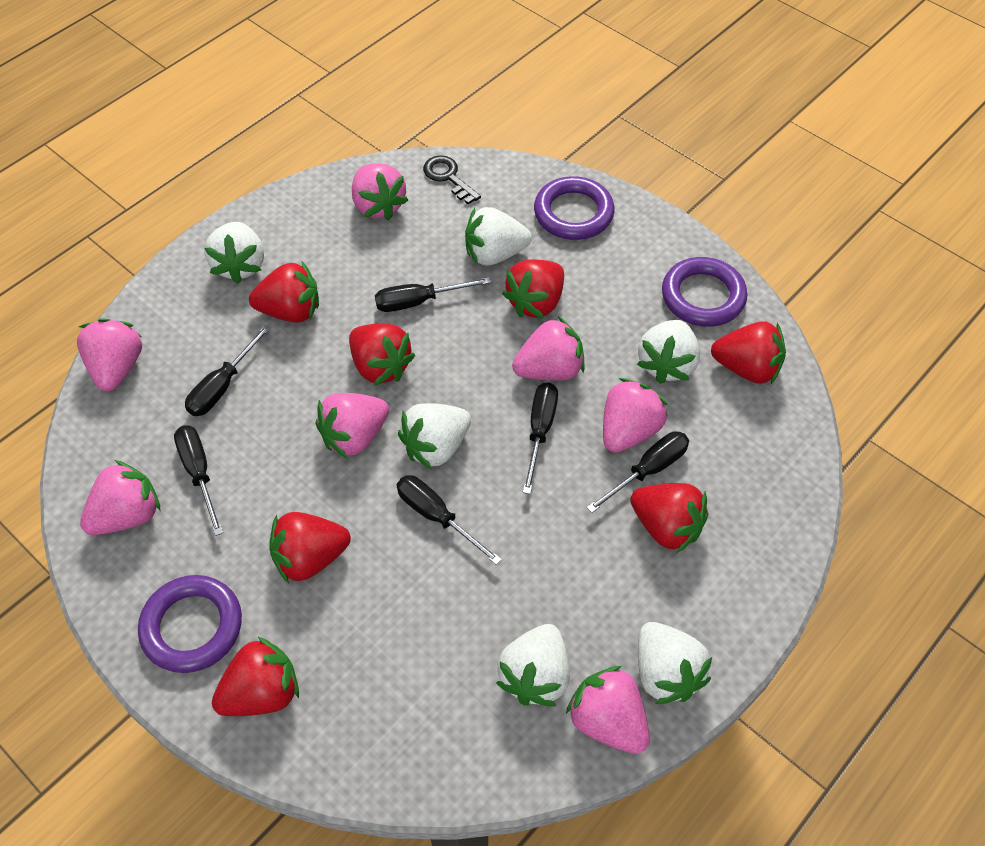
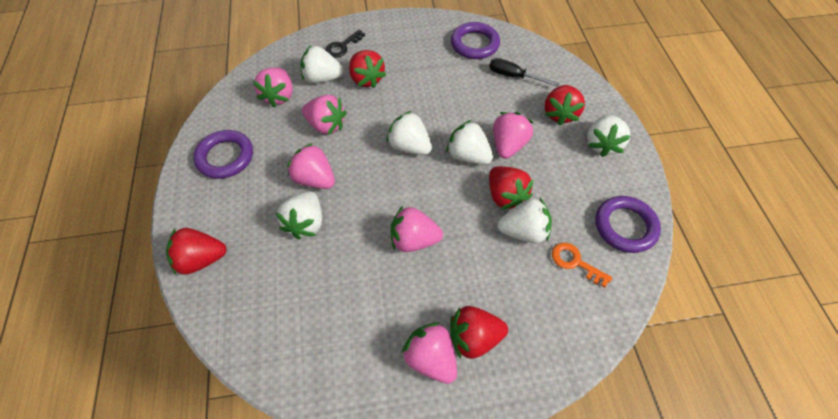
black screwdriver: 6 -> 1
orange key: 0 -> 1
pink strawberry: 7 -> 6
red strawberry: 7 -> 5

